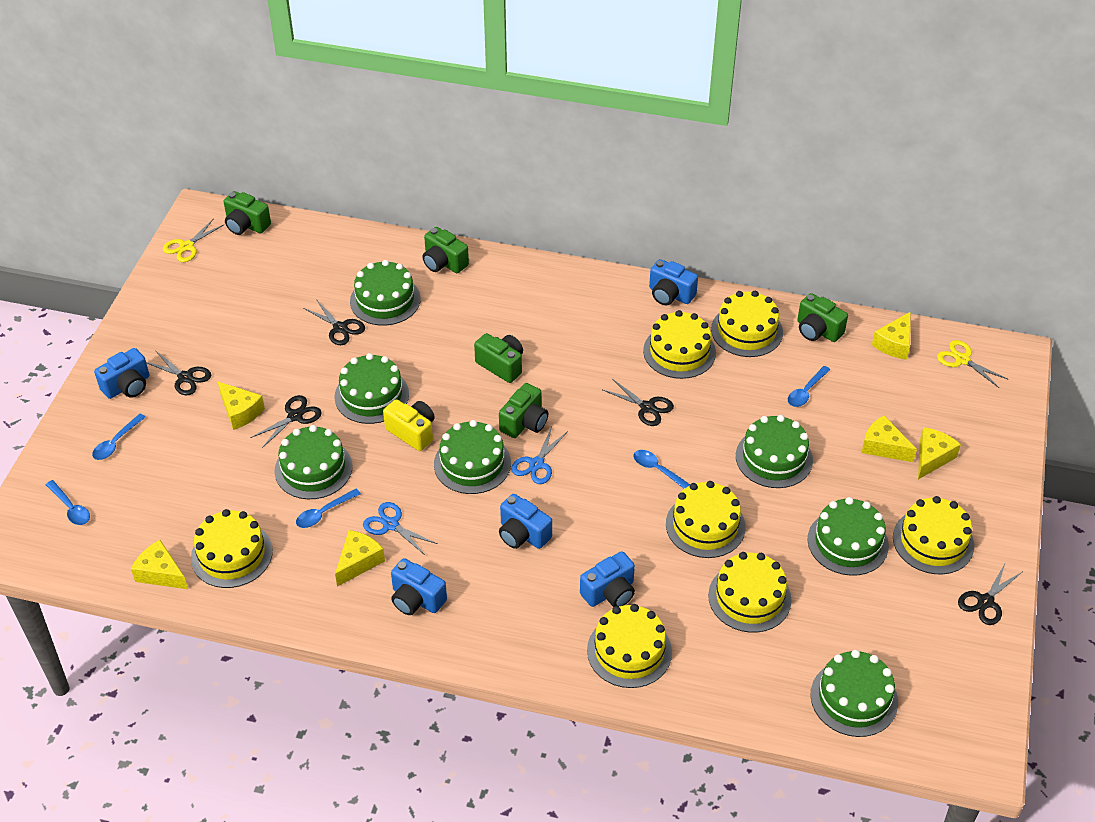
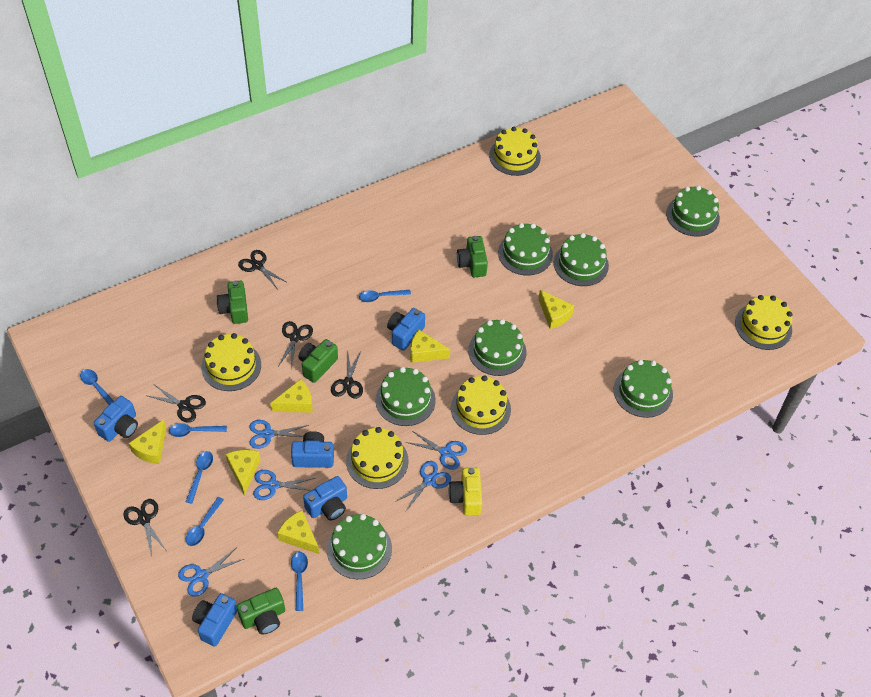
blue scissors: 2 -> 5
blue spoon: 5 -> 6
green camera: 5 -> 4
yellow cake: 7 -> 5
yellow scissors: 2 -> 0

